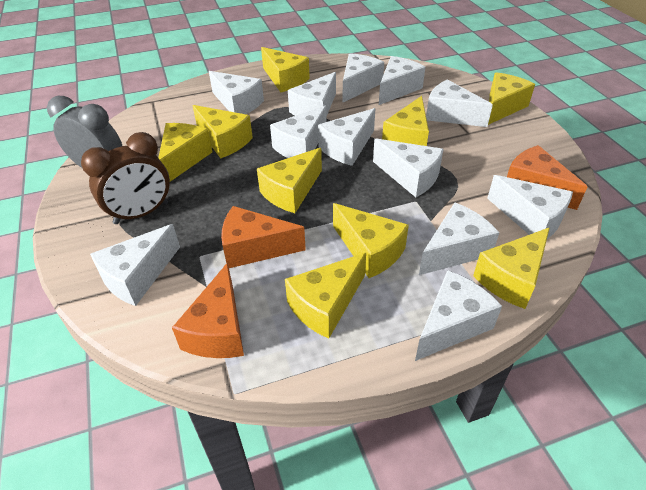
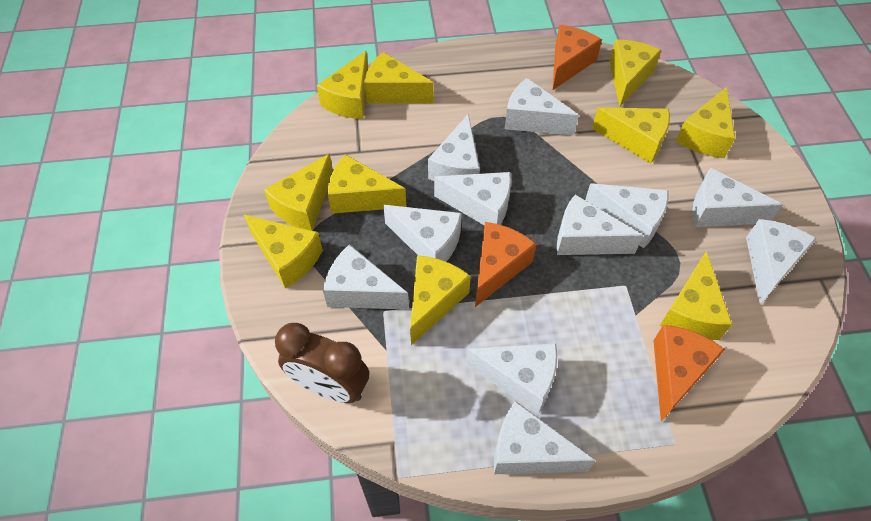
grey clock: 1 -> 0
white cheese: 12 -> 11
yellow cheese: 9 -> 10

